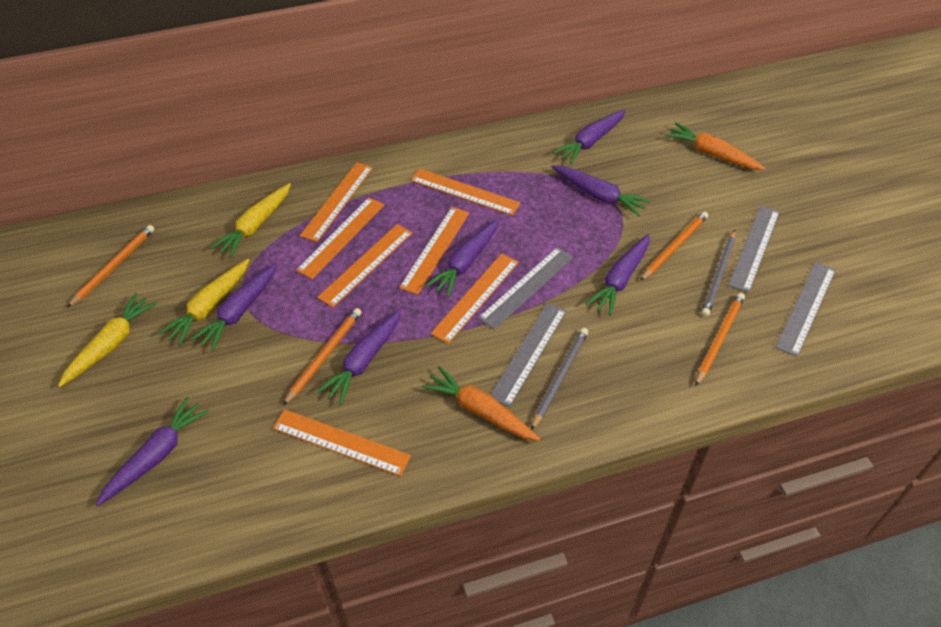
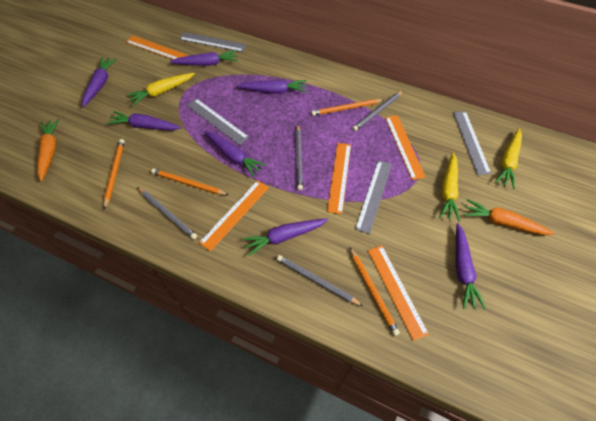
grey pencil: 2 -> 4
orange ruler: 7 -> 5

